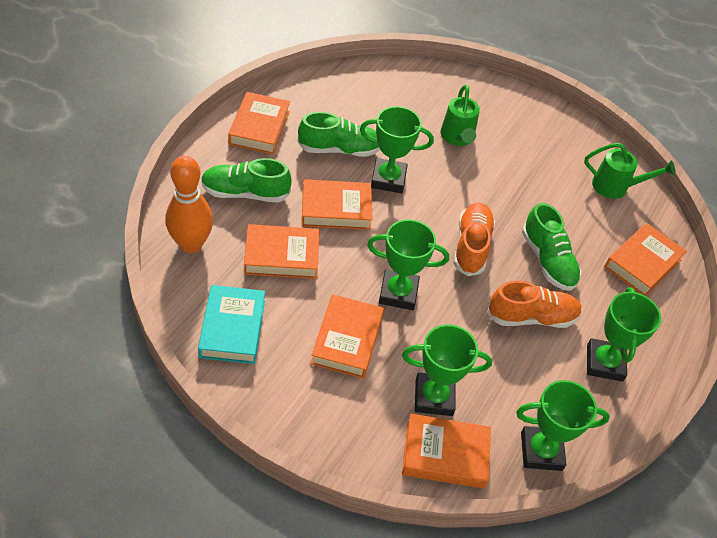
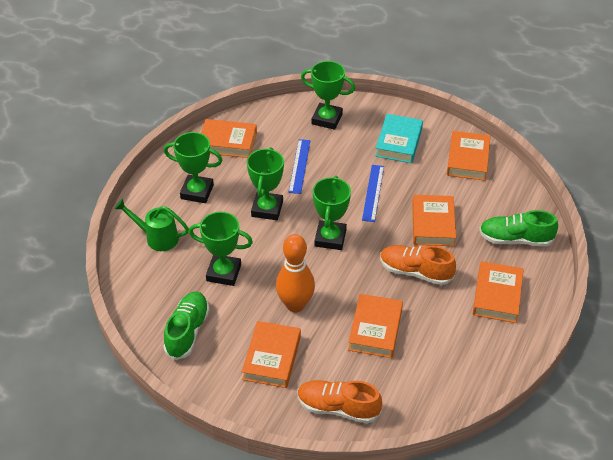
blue ruler: 0 -> 2
green shoe: 3 -> 2
green watering can: 2 -> 1

